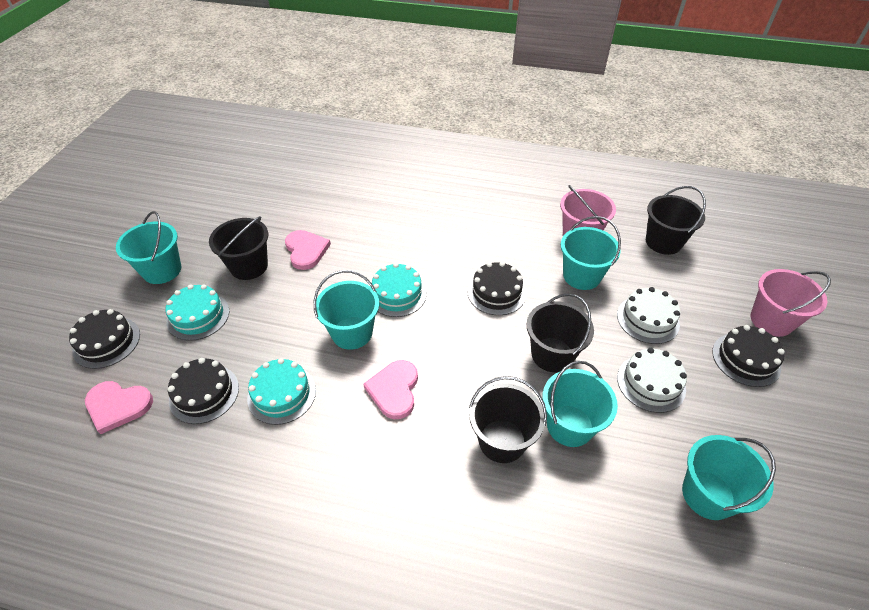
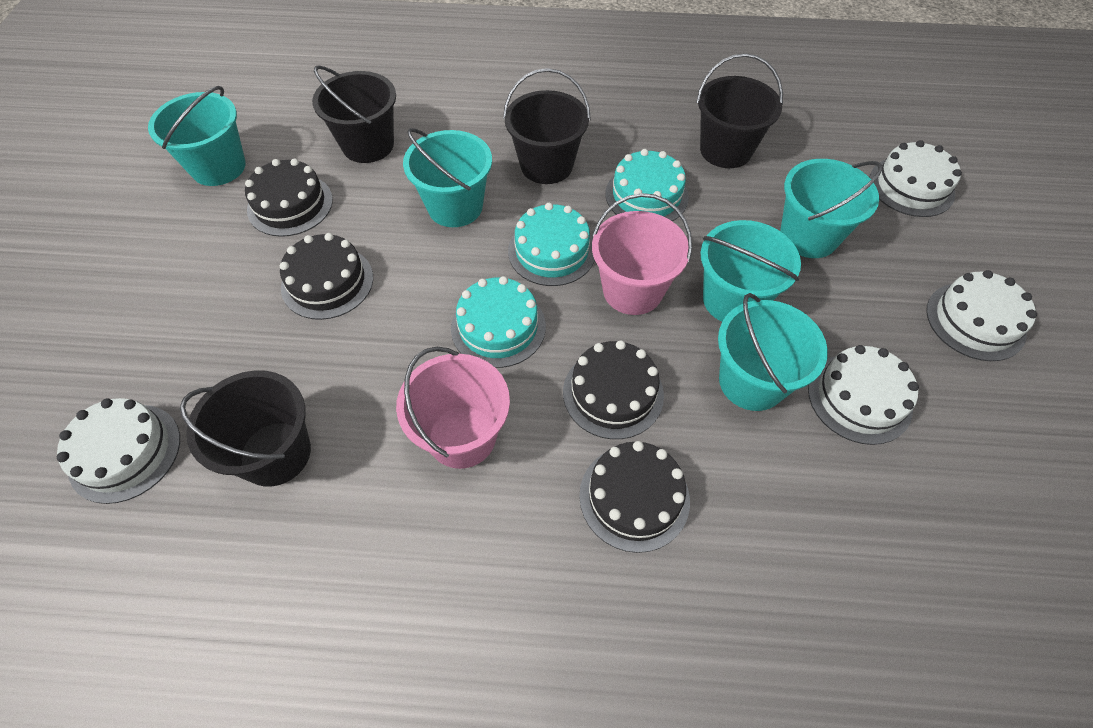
pink heart: 3 -> 0
white cake: 2 -> 4

